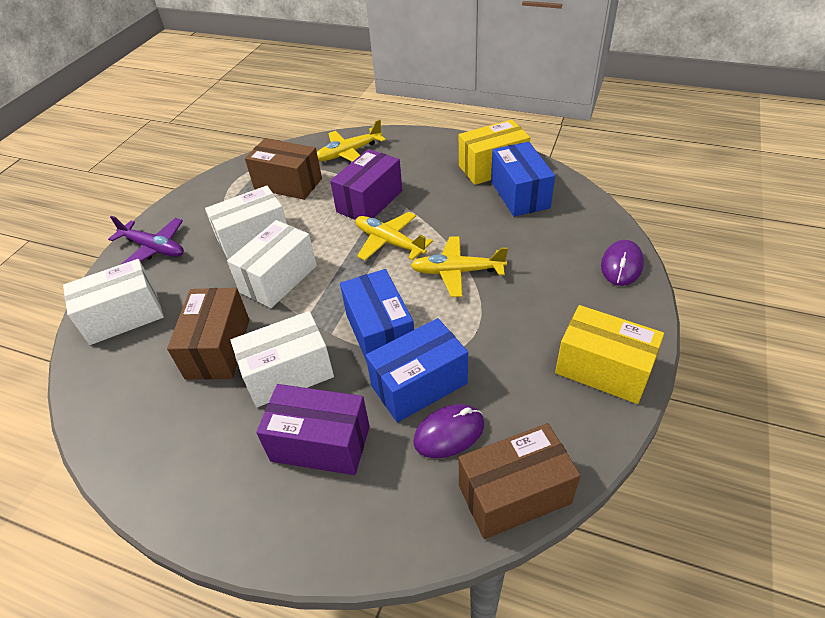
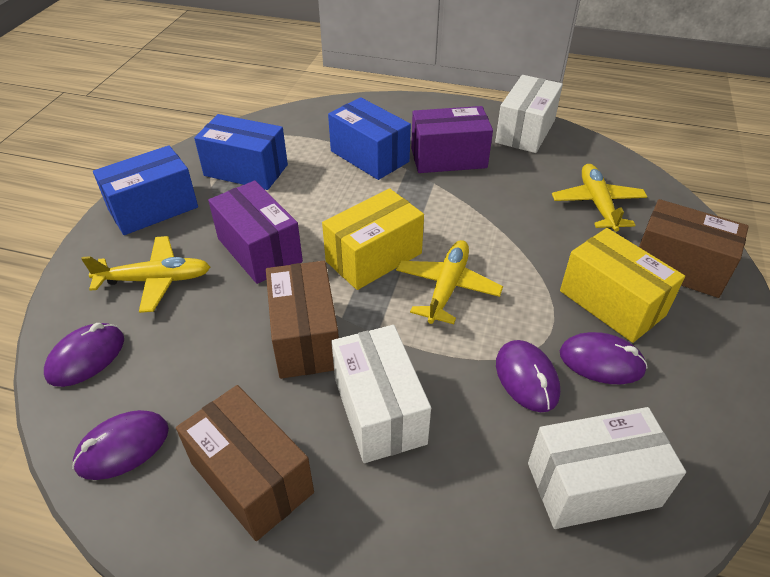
purple mouse: 2 -> 4
purple plane: 1 -> 0
white box: 4 -> 3

